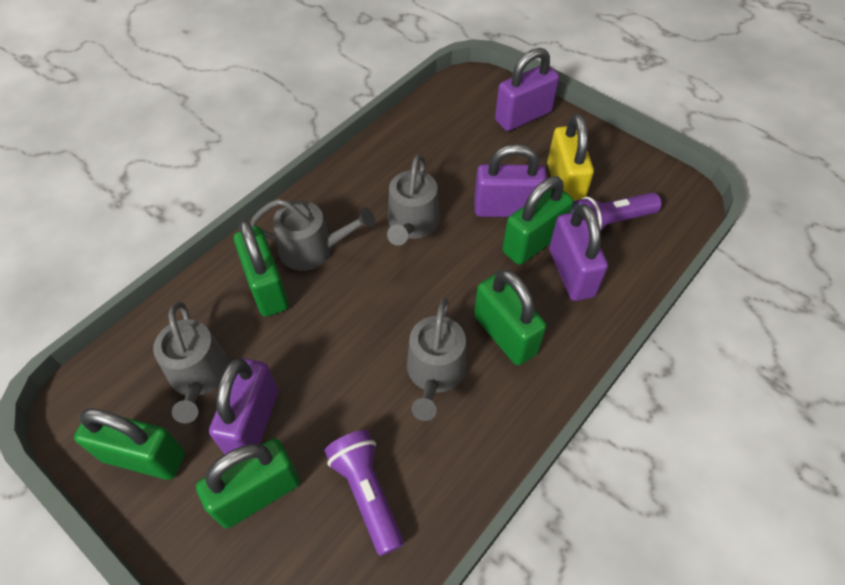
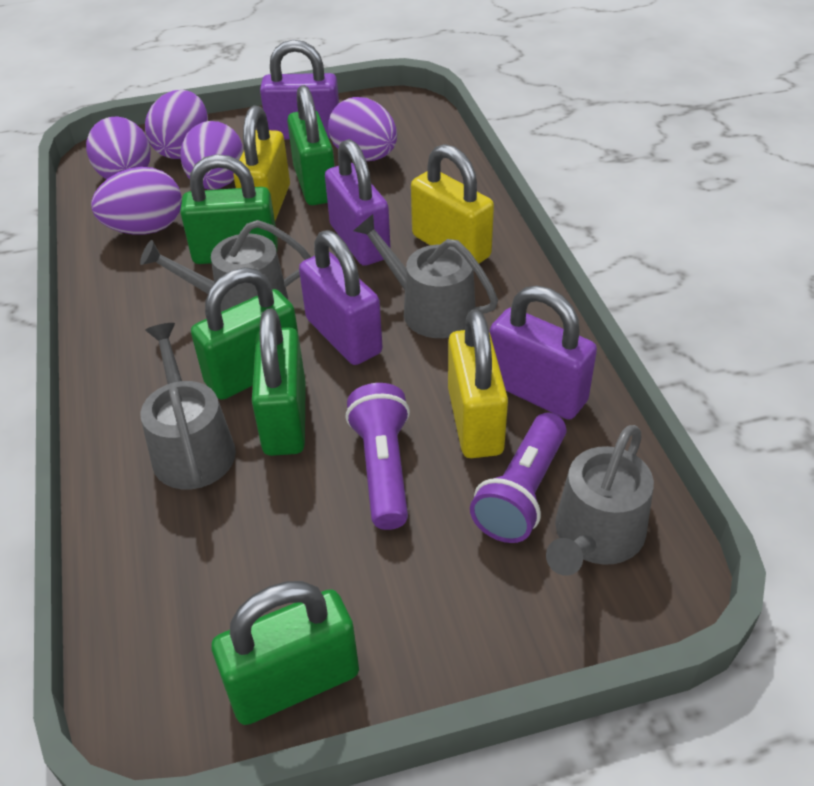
purple egg: 0 -> 5
yellow padlock: 1 -> 3

